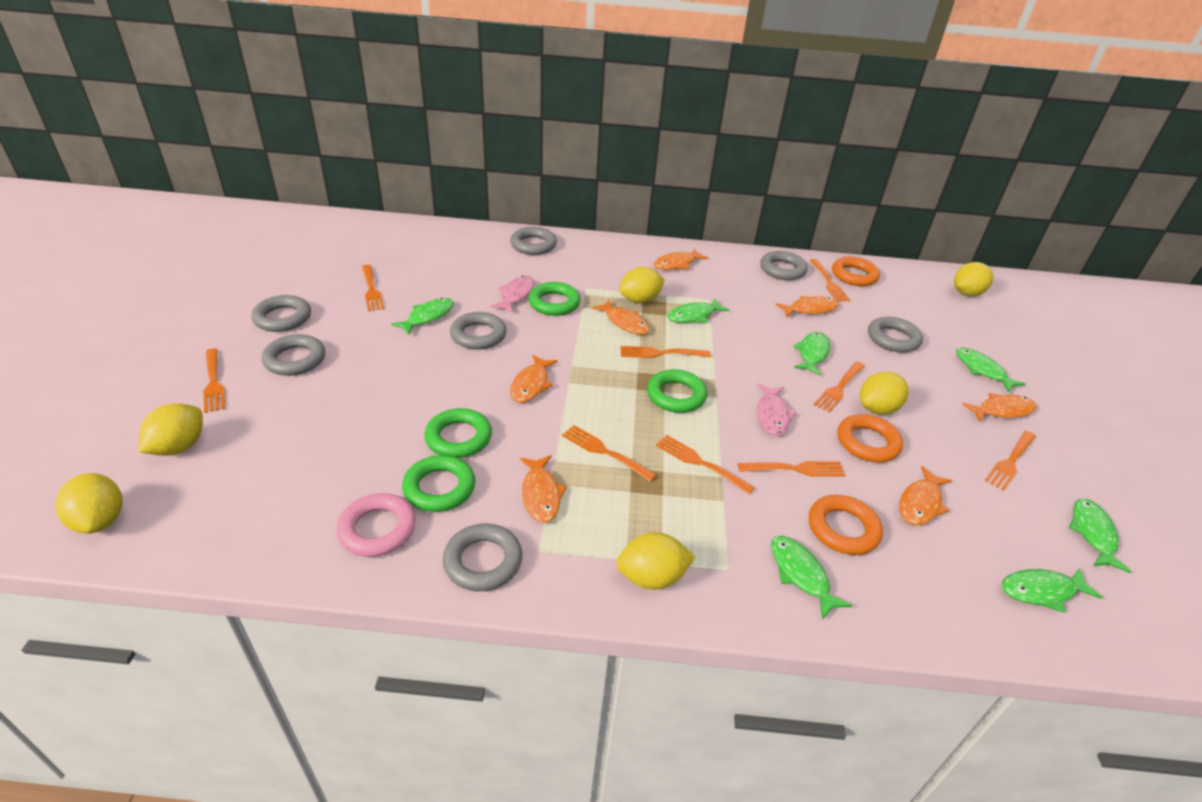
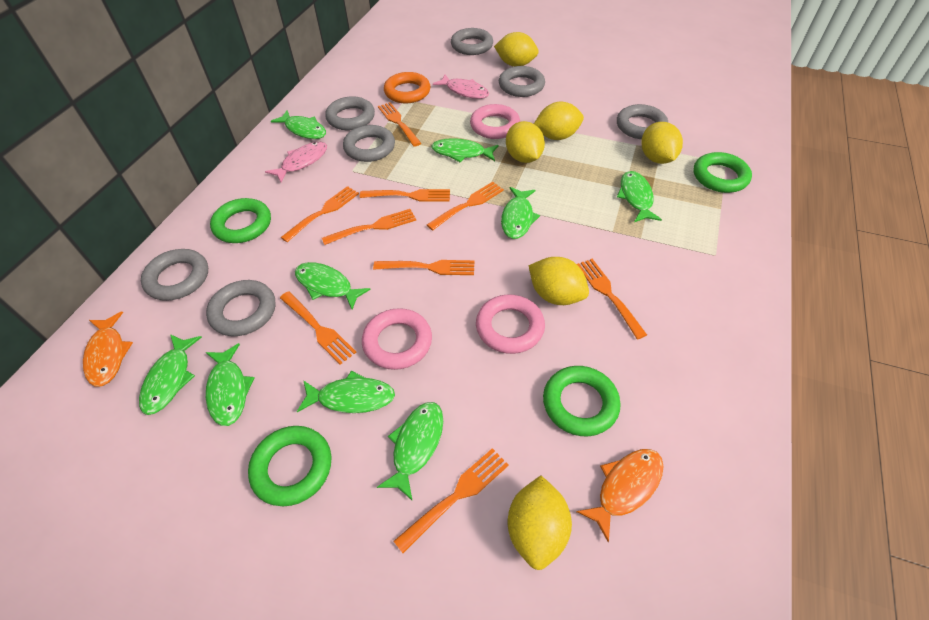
green fish: 7 -> 9
orange fish: 7 -> 2
orange ring: 3 -> 1
pink ring: 1 -> 3

